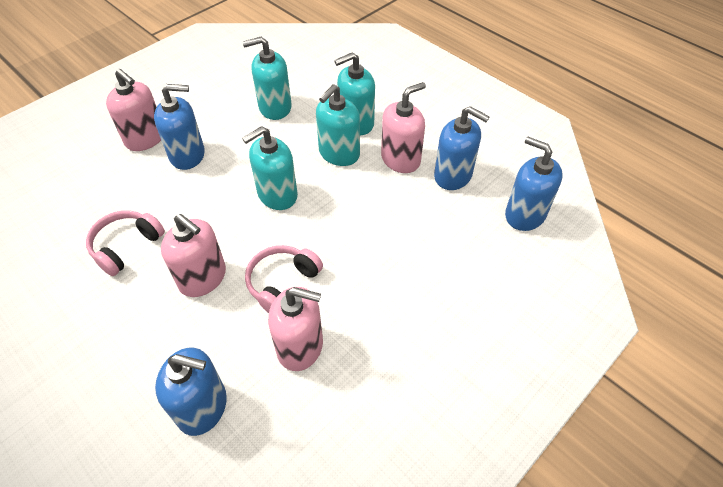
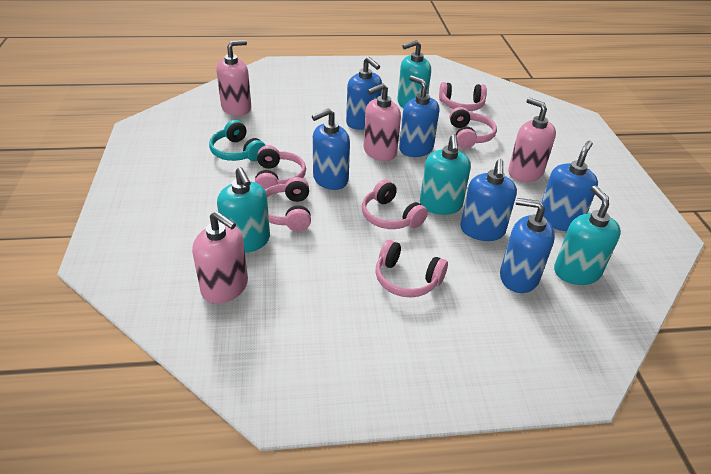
blue soap dispenser: 4 -> 6
pink headphones: 2 -> 6
turquoise headphones: 0 -> 1

